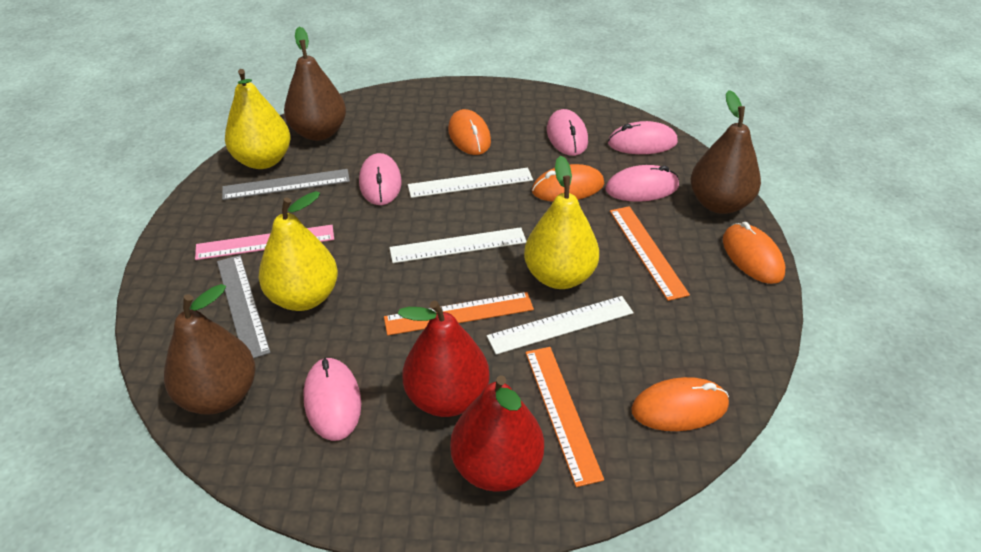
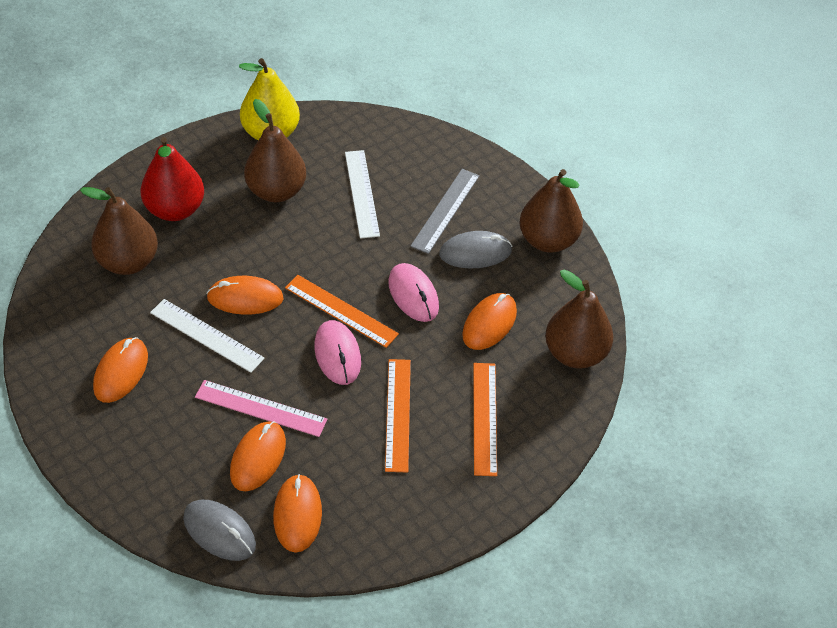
brown pear: 3 -> 4
grey mouse: 0 -> 2
grey ruler: 2 -> 1
orange mouse: 4 -> 5
pink mouse: 5 -> 2
red pear: 2 -> 1
white ruler: 3 -> 2
yellow pear: 3 -> 1

